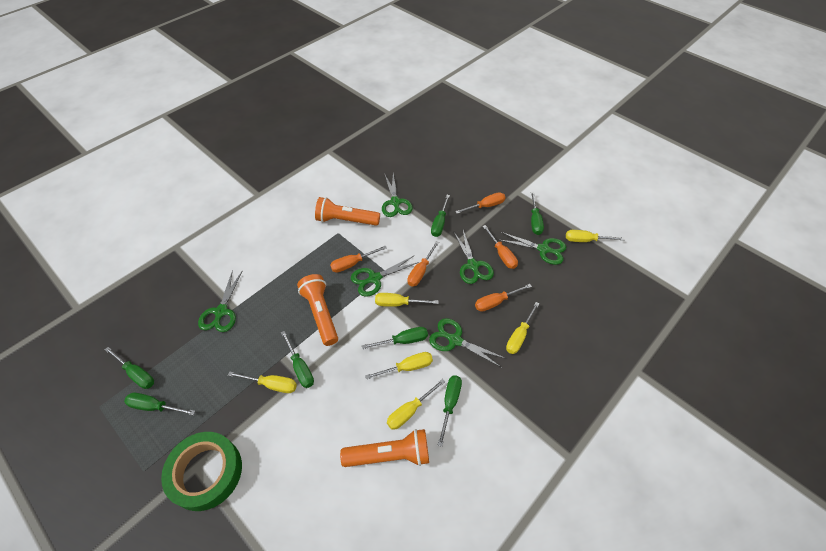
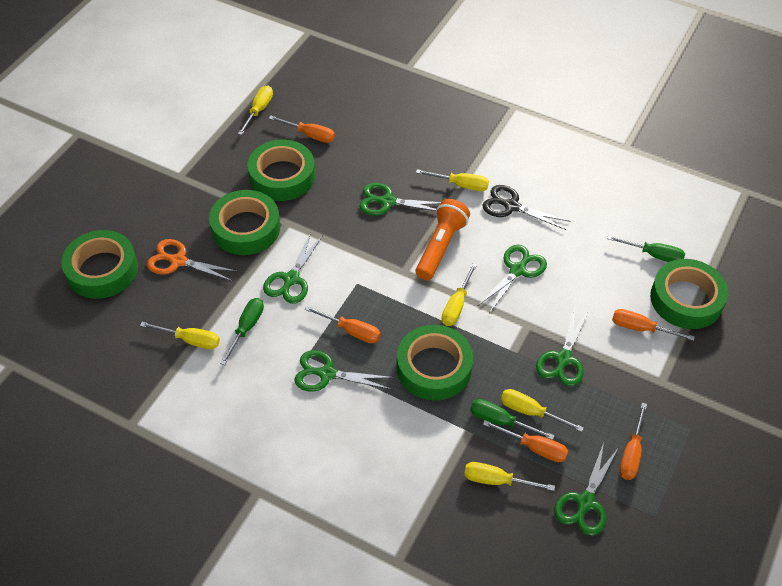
black scissors: 0 -> 1
green screwdriver: 7 -> 3
green tape: 1 -> 5
orange flashlight: 3 -> 1
orange scissors: 0 -> 1

